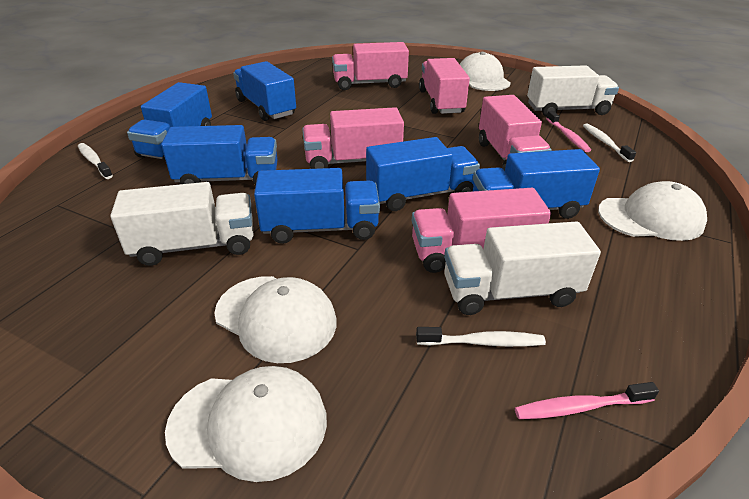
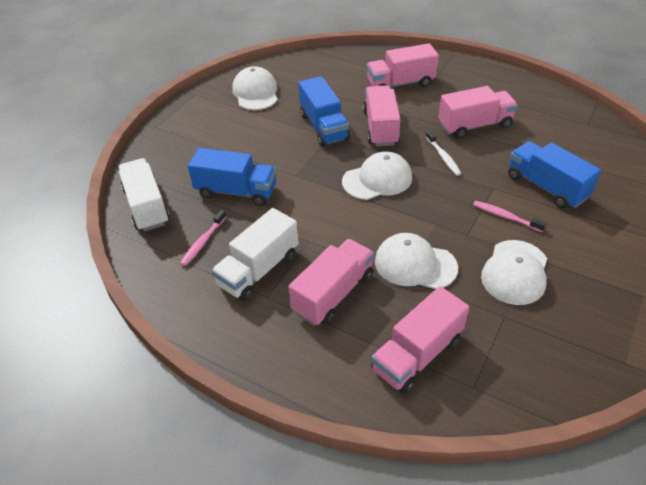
blue truck: 6 -> 3
white toothbrush: 3 -> 1
white truck: 3 -> 2

